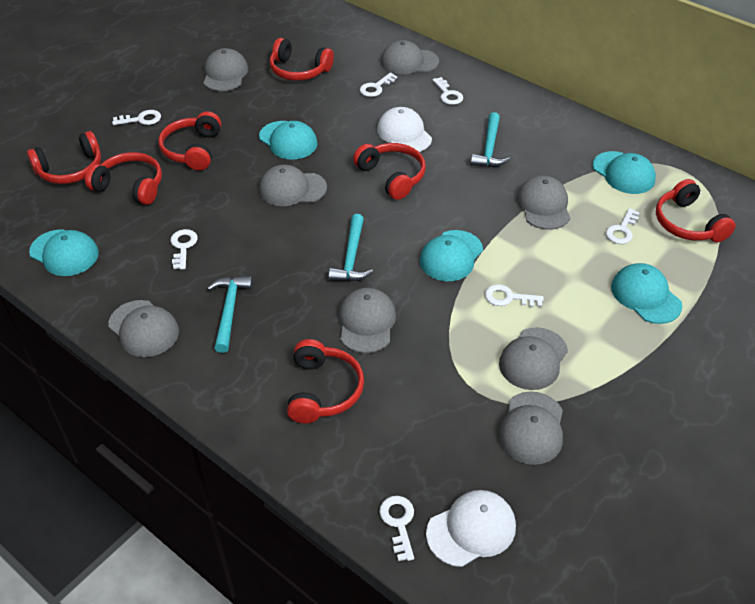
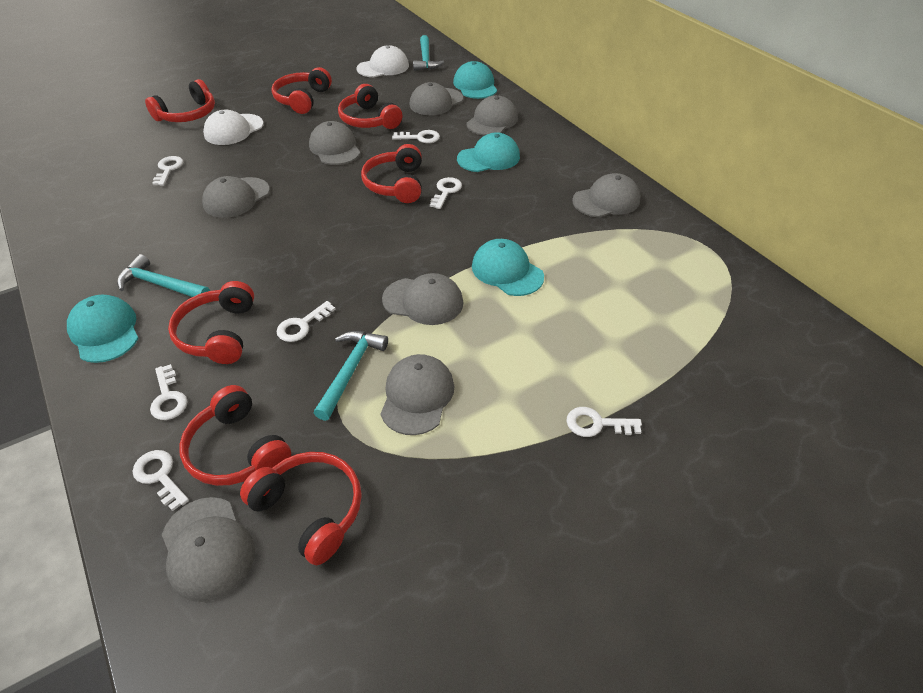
turquoise cap: 5 -> 4

